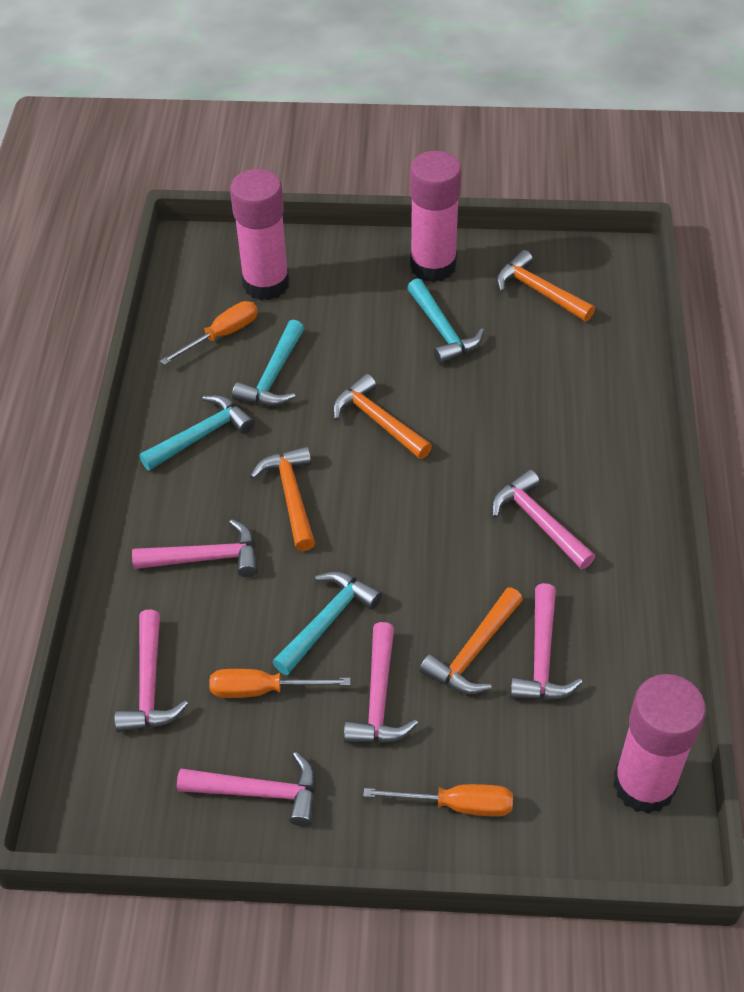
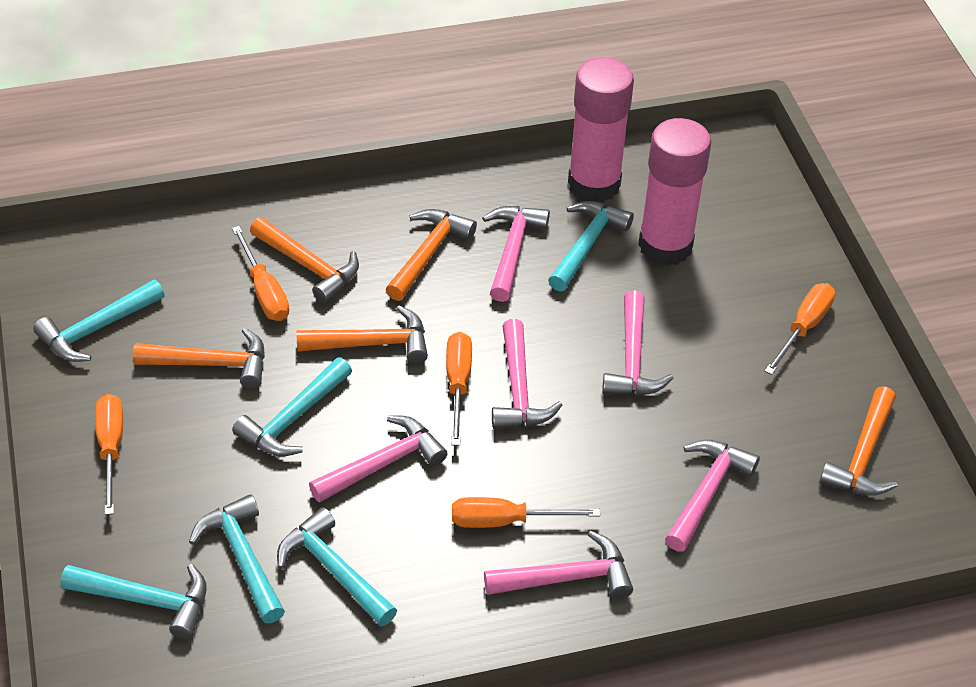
orange hammer: 4 -> 5
orange screwdriver: 3 -> 5
pink glue stick: 3 -> 2
turquoise hammer: 4 -> 6

